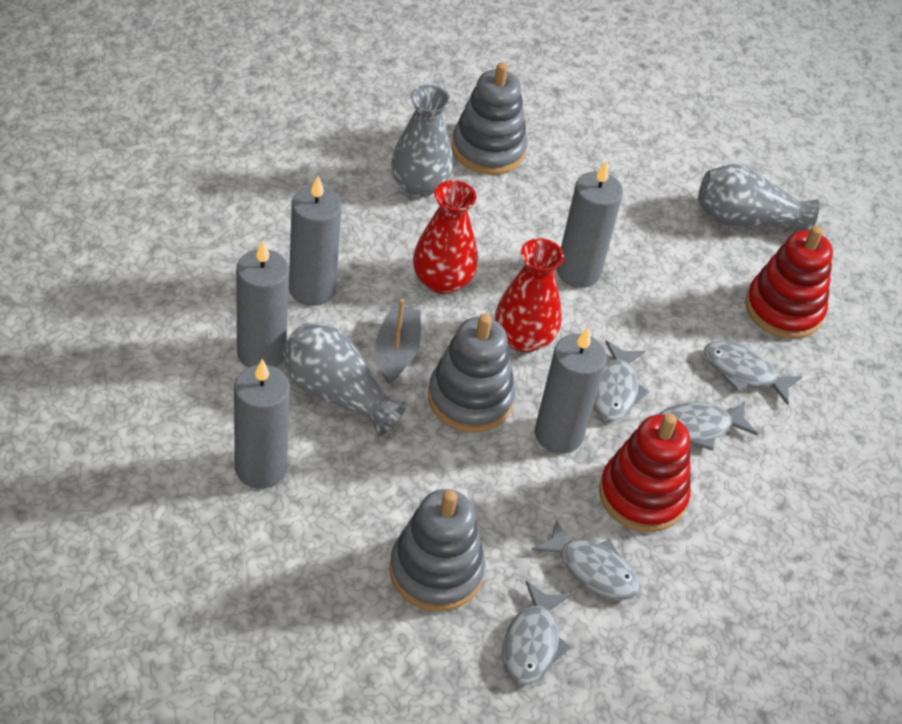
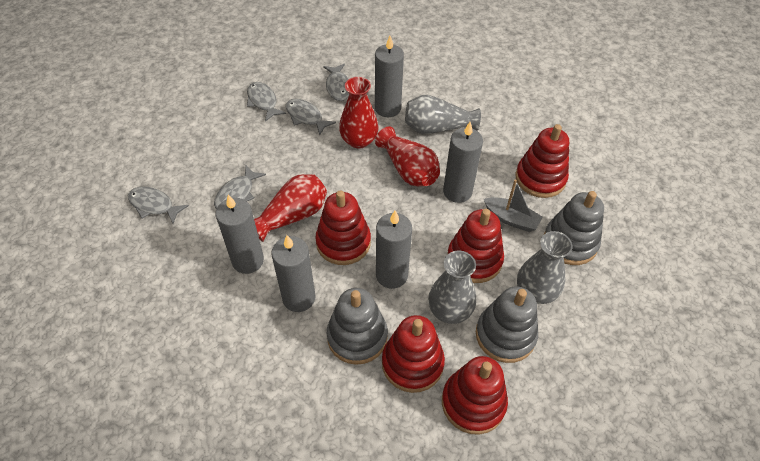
red stacking toy: 2 -> 5
red vase: 2 -> 3

